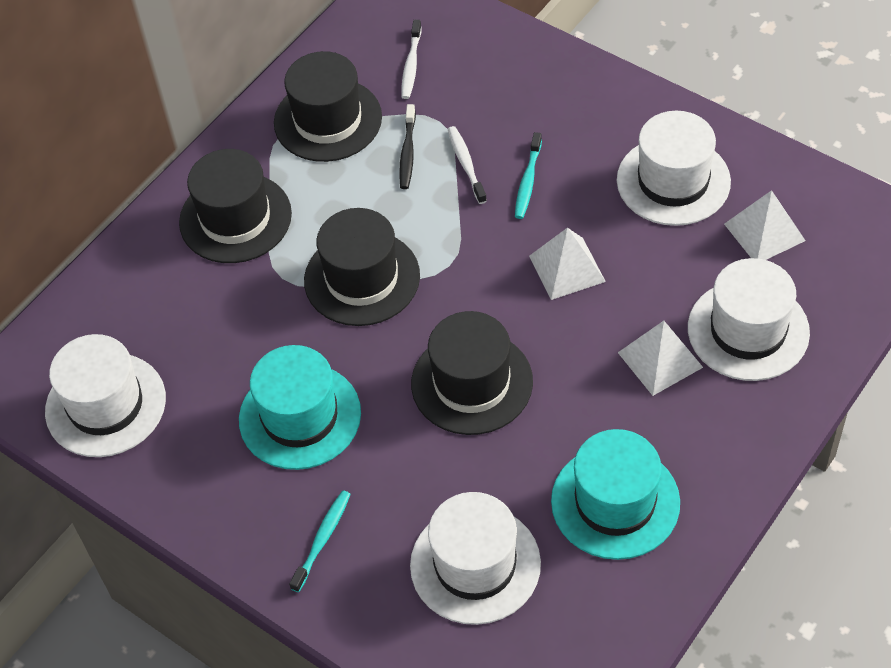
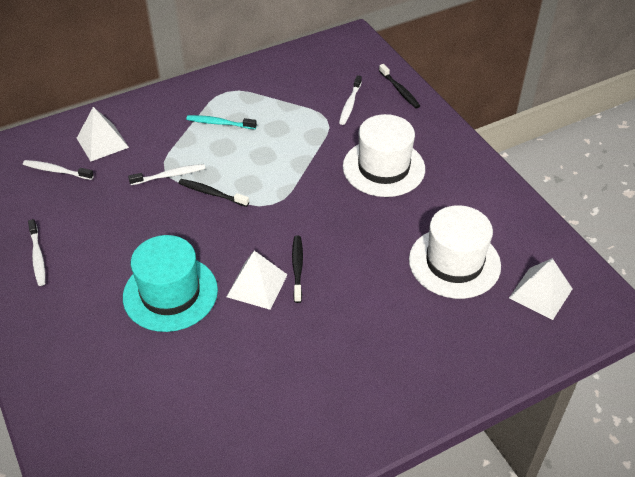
black hat: 4 -> 0
black toothbrush: 1 -> 3
turquoise hat: 2 -> 1
turquoise toothbrush: 2 -> 1
white hat: 4 -> 2
white toothbrush: 2 -> 4

